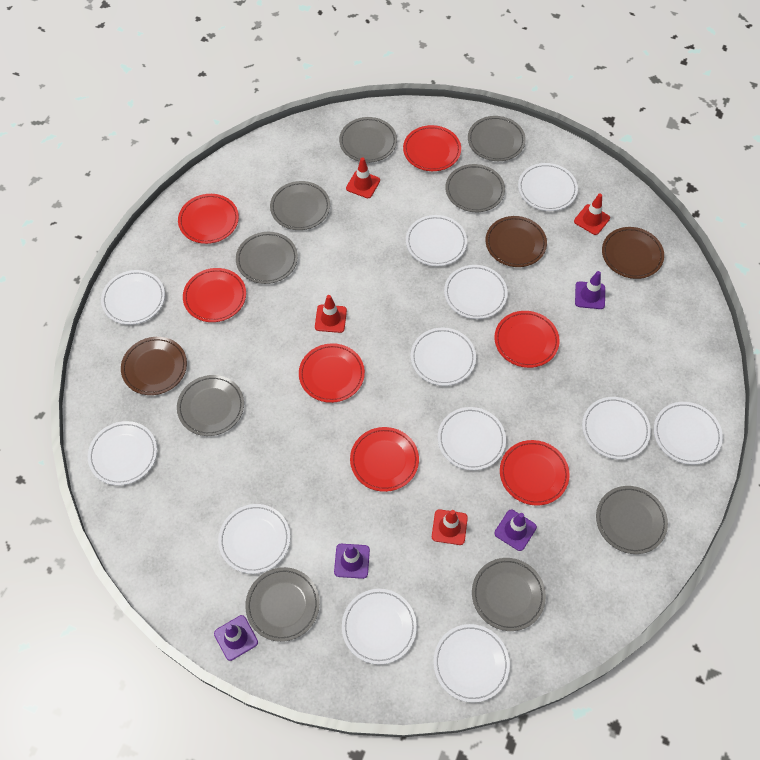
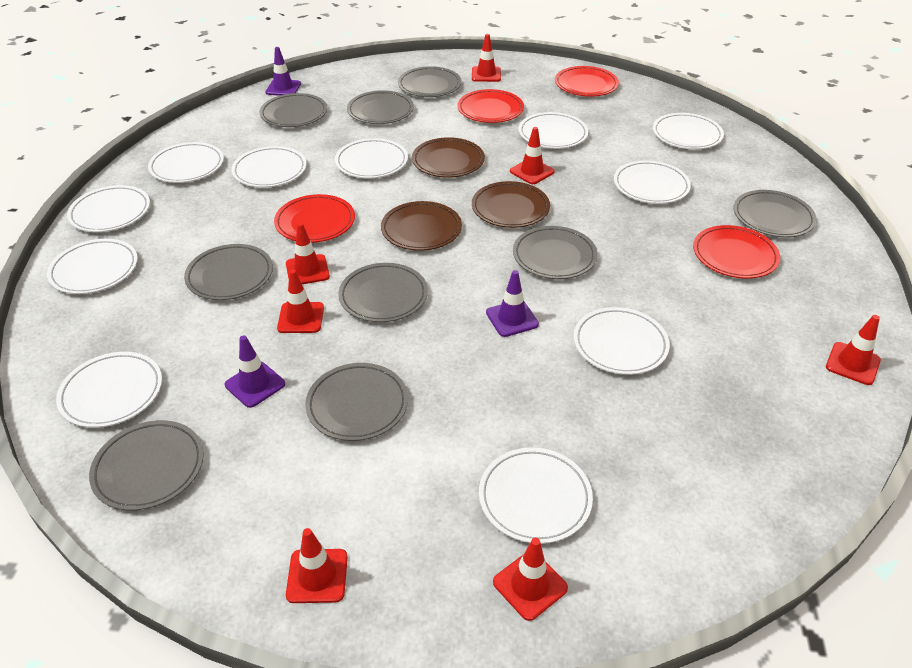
purple traffic cone: 4 -> 3
red plate: 7 -> 4
red traffic cone: 4 -> 7
white plate: 12 -> 11

